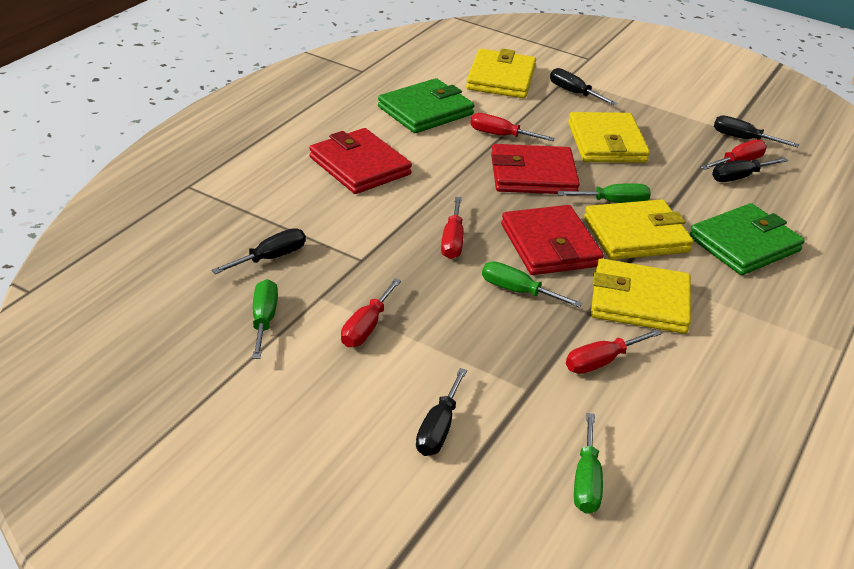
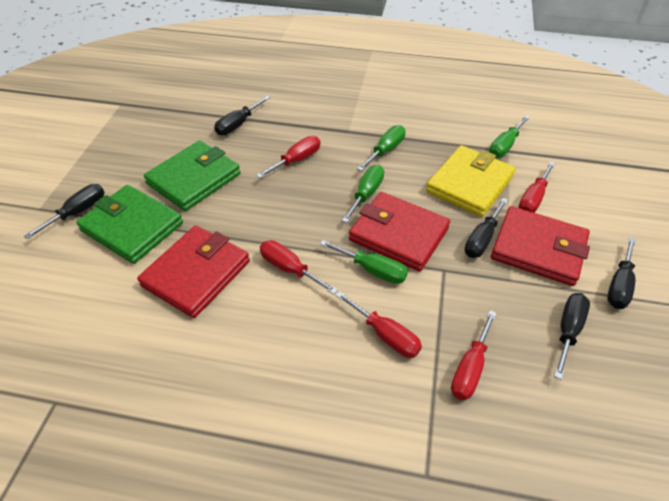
yellow wallet: 4 -> 1

